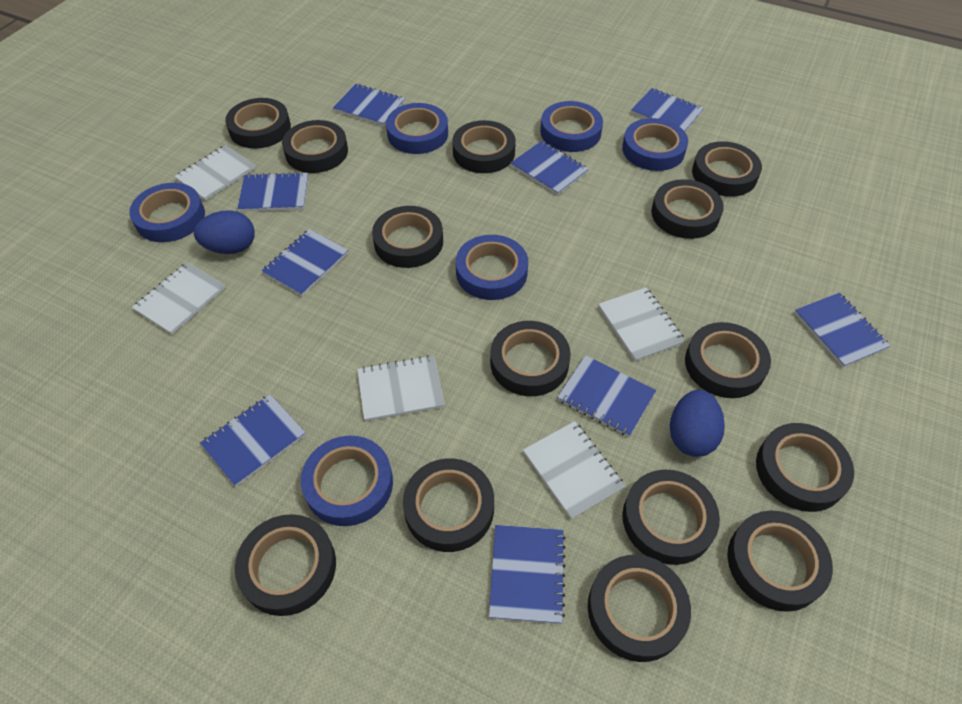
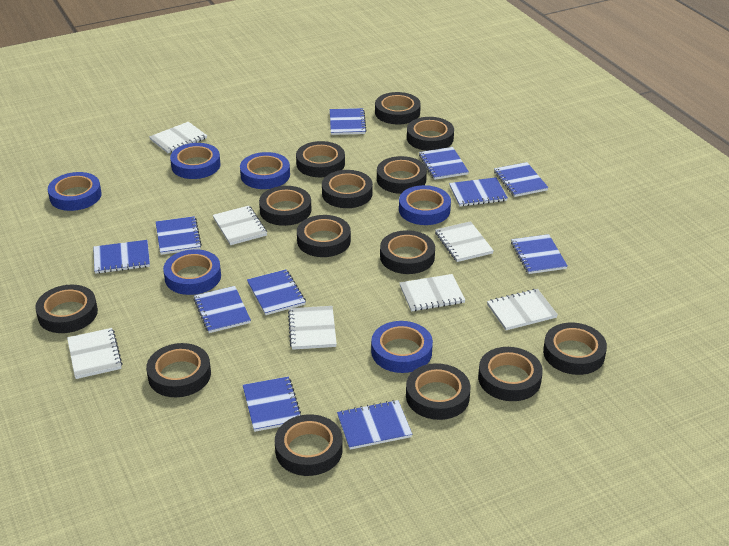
blue egg: 2 -> 0
blue notebook: 9 -> 11
white notebook: 5 -> 7

